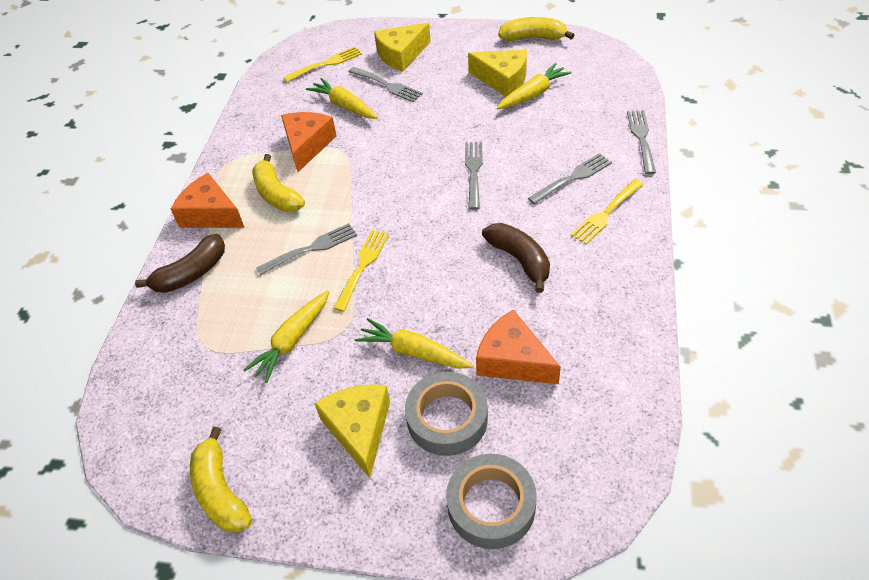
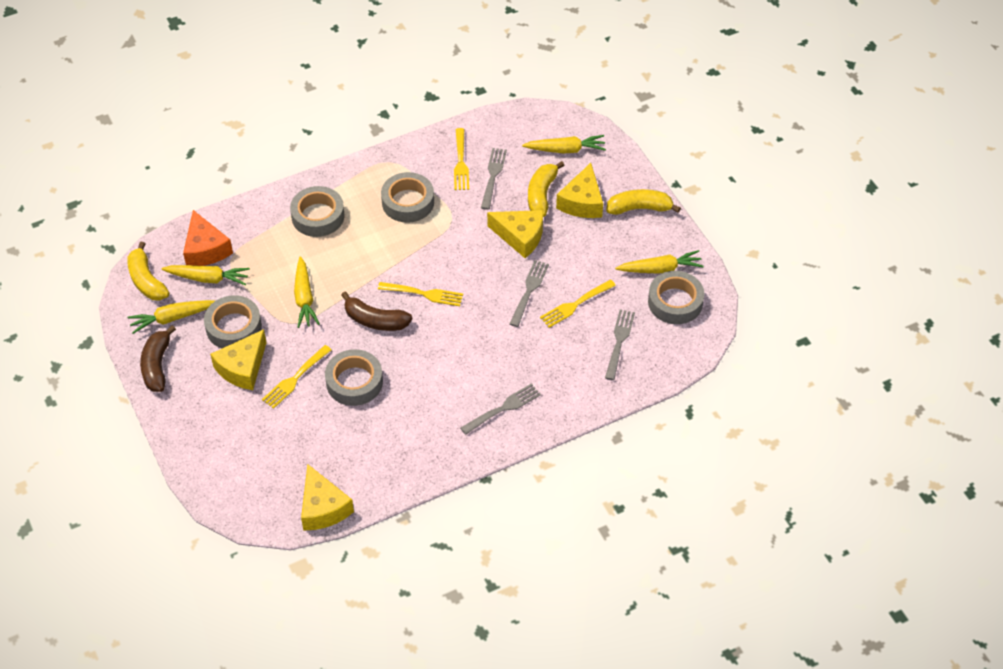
grey fork: 5 -> 4
grey tape: 2 -> 5
orange cheese: 3 -> 1
yellow carrot: 4 -> 5
yellow cheese: 3 -> 4
yellow fork: 3 -> 4

